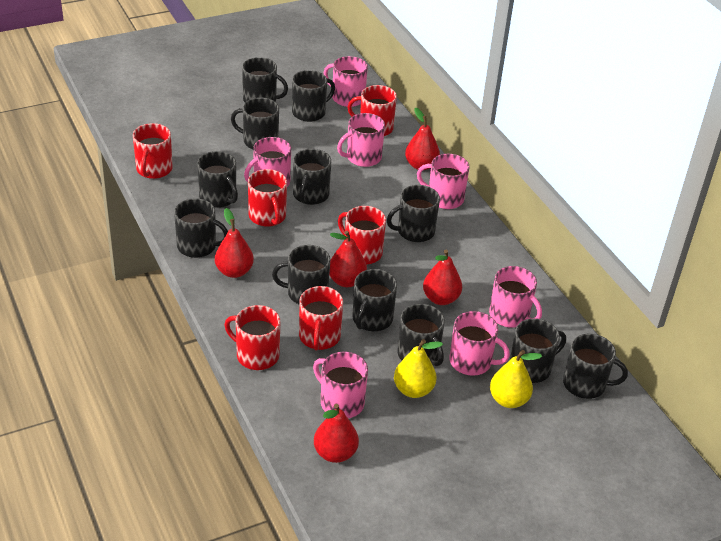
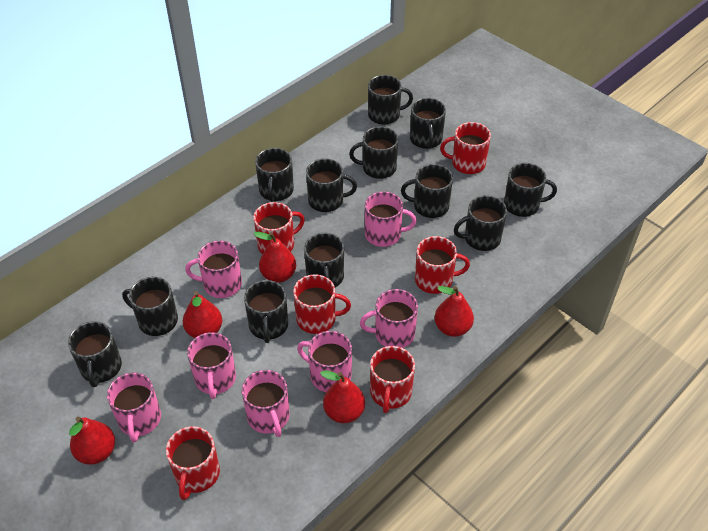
yellow pear: 2 -> 0

